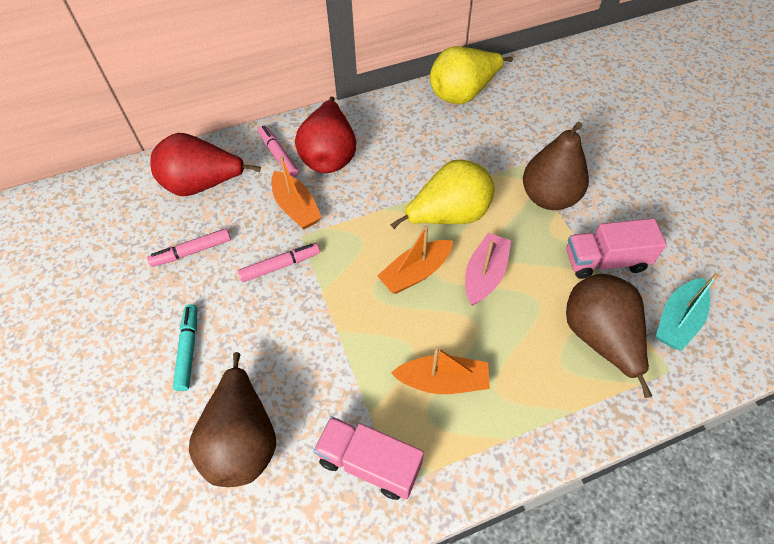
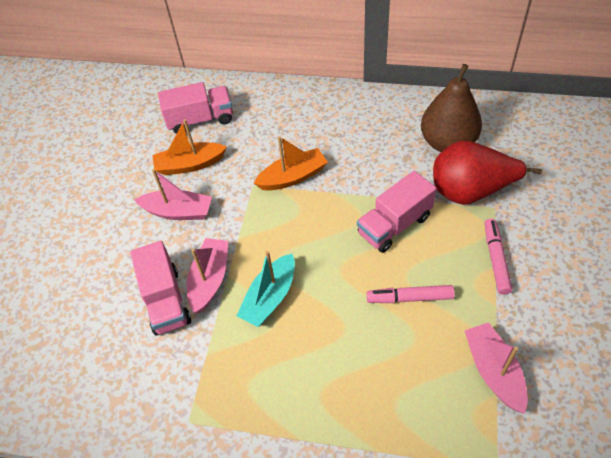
brown pear: 3 -> 1
orange boat: 3 -> 2
pink boat: 1 -> 3
pink marker: 3 -> 2
pink truck: 2 -> 3
red pear: 2 -> 1
turquoise marker: 1 -> 0
yellow pear: 2 -> 0

